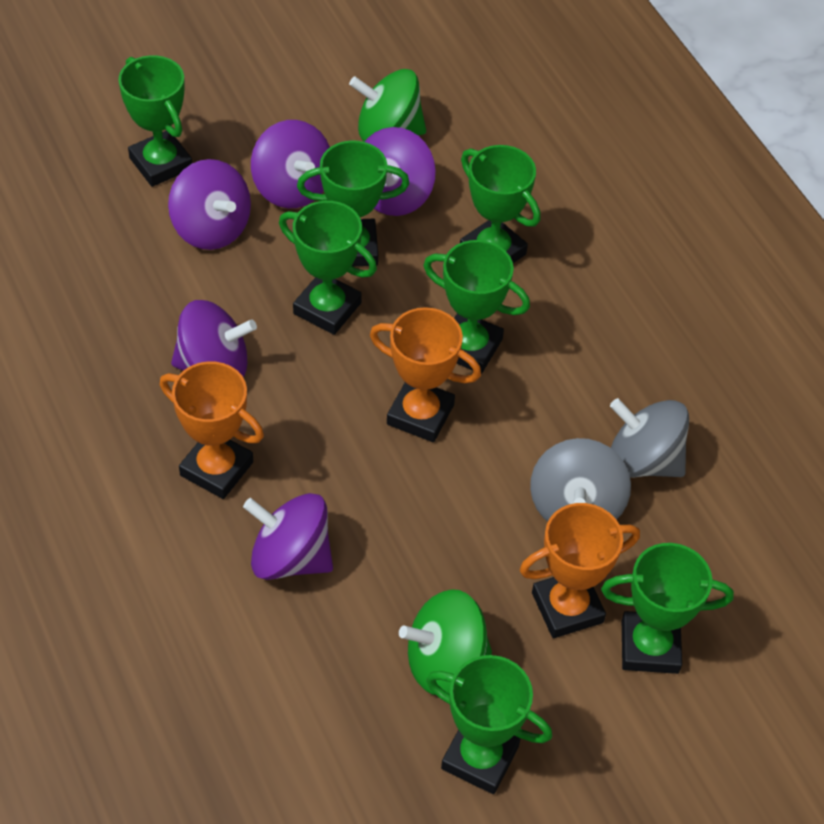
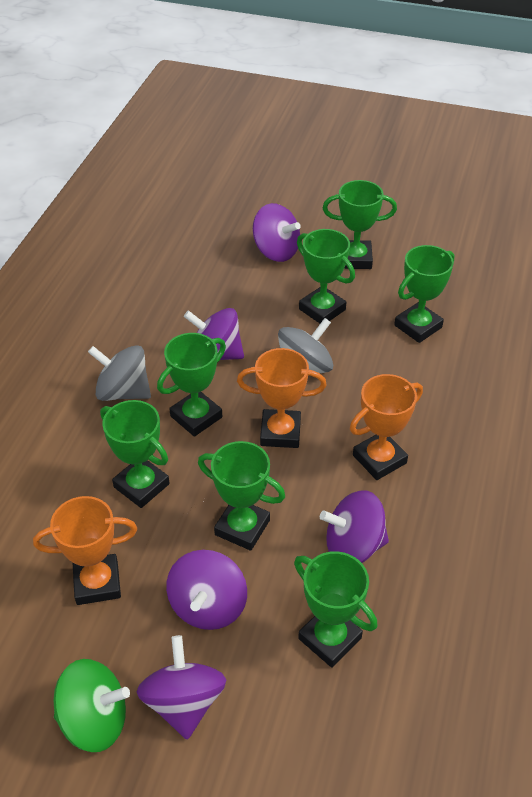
green spinning top: 2 -> 1

